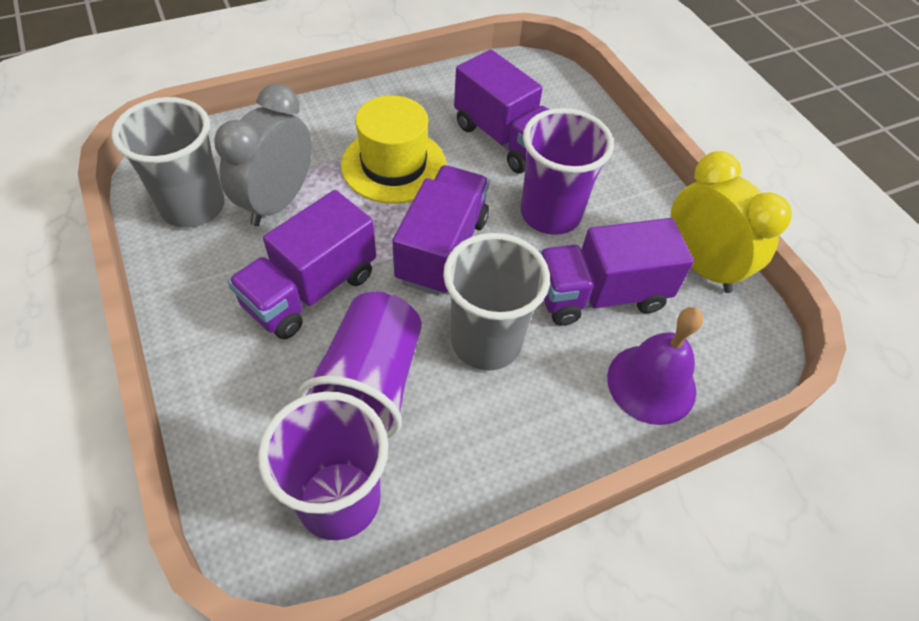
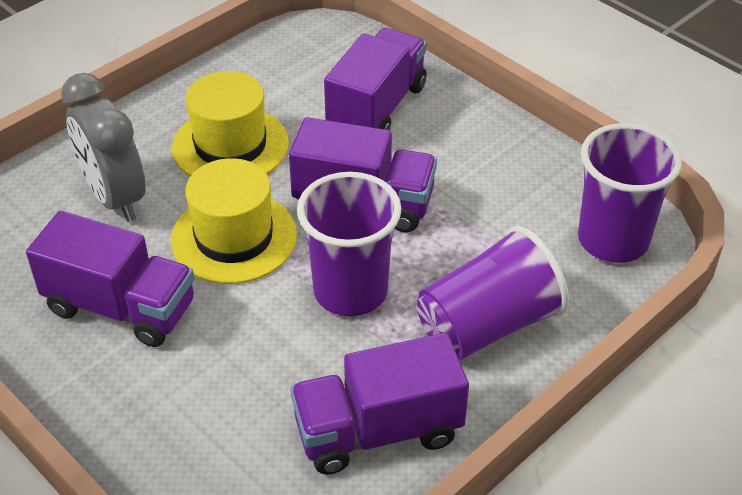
grey cup: 2 -> 0
purple bell: 1 -> 0
yellow clock: 1 -> 0
yellow hat: 1 -> 2

